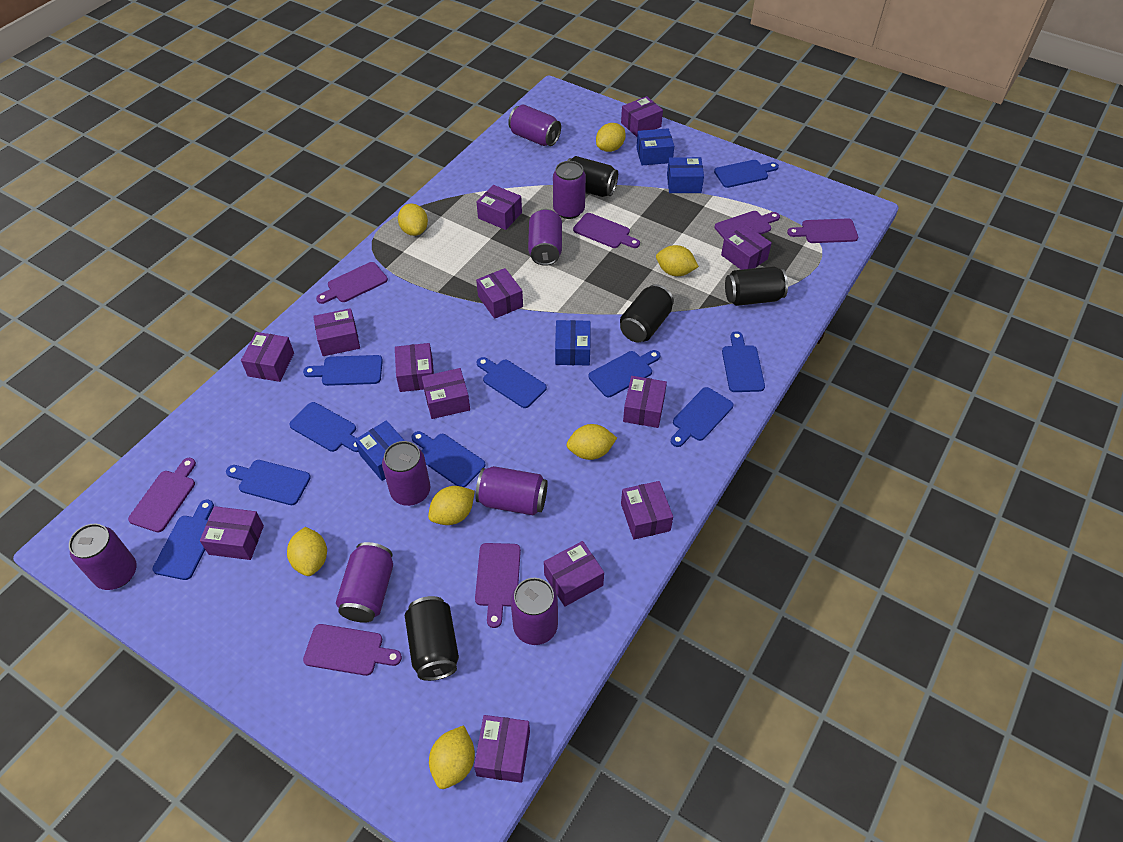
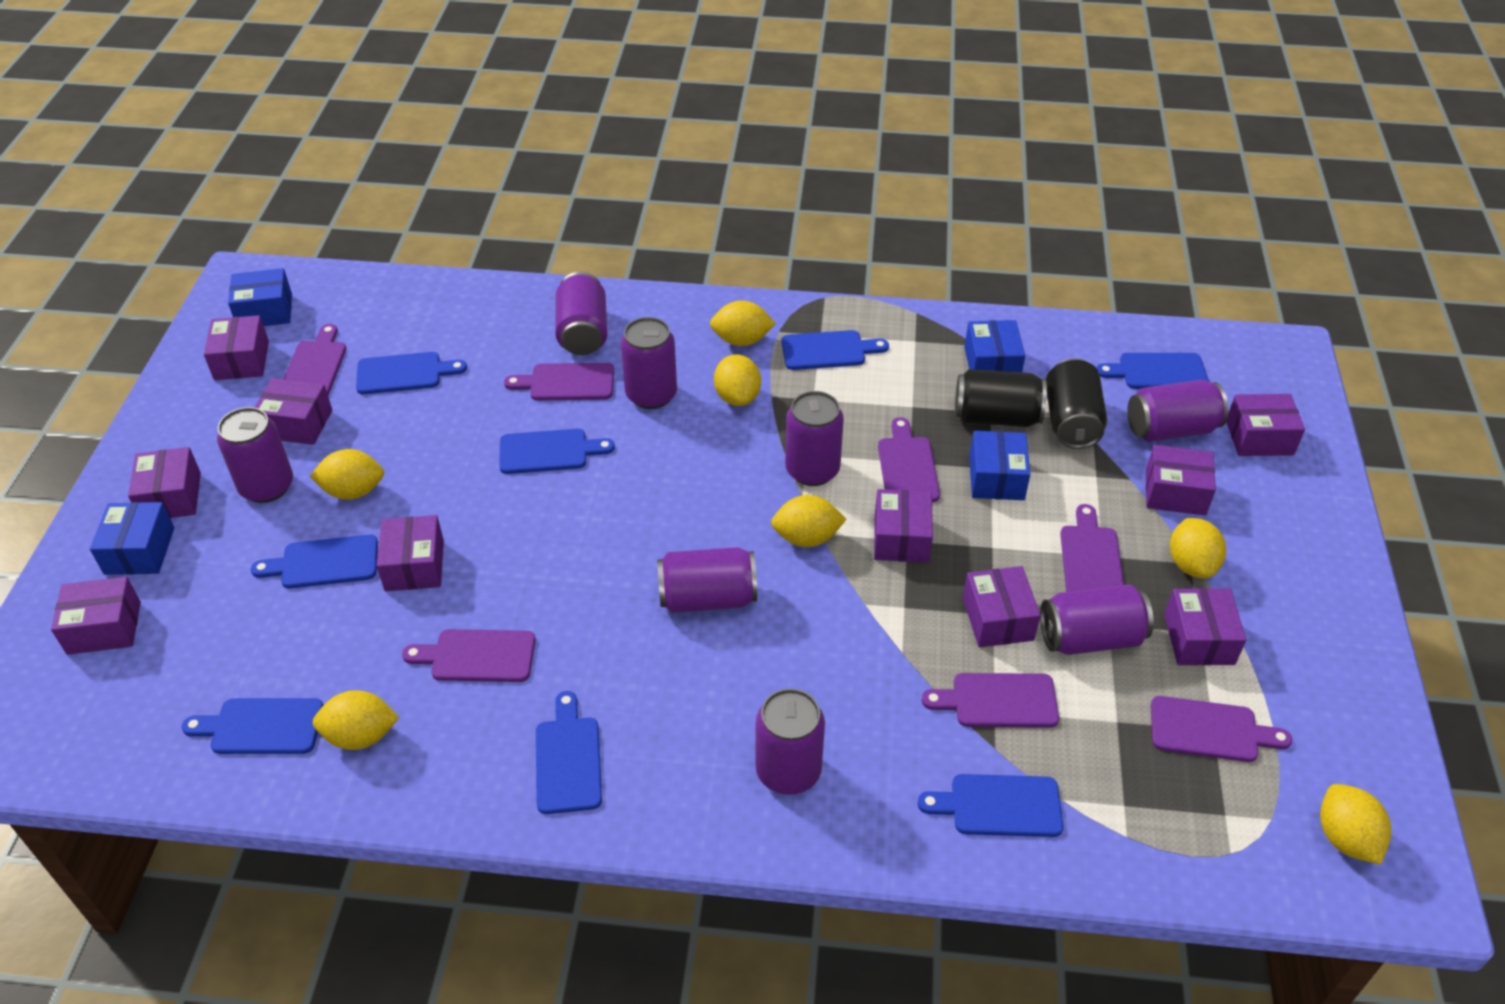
black can: 4 -> 2
blue cutting board: 10 -> 8
purple box: 13 -> 10

